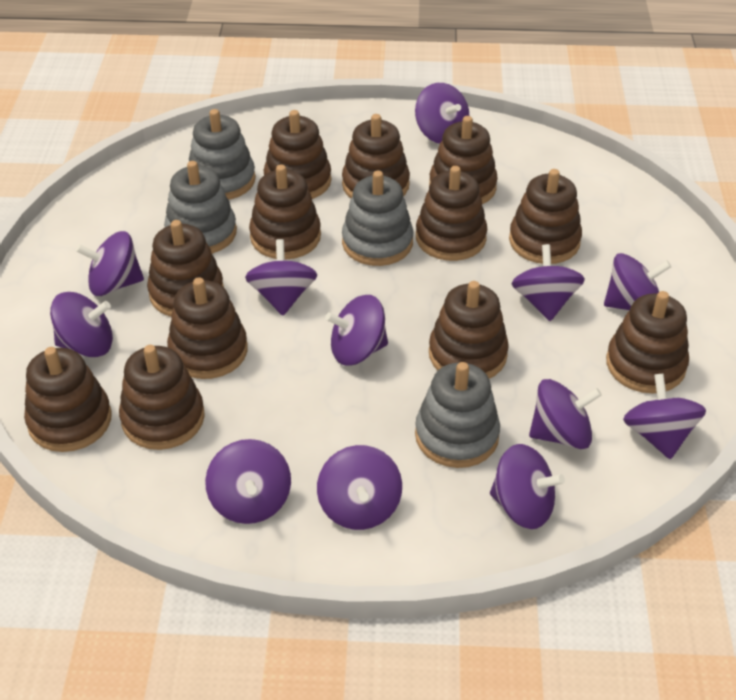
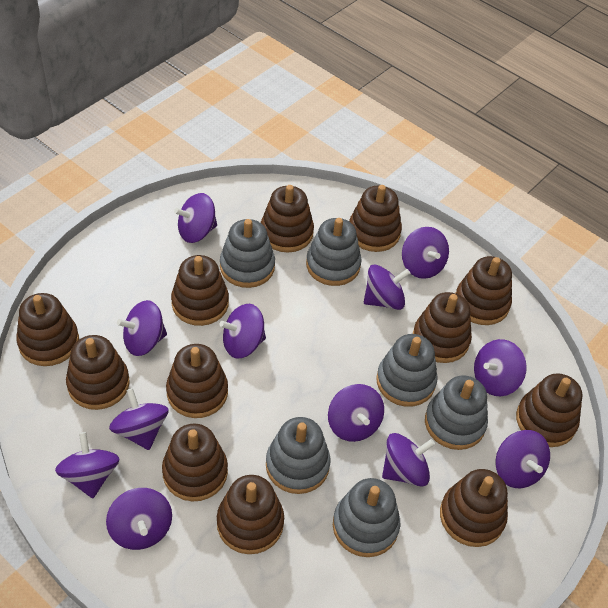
grey stacking toy: 4 -> 6

